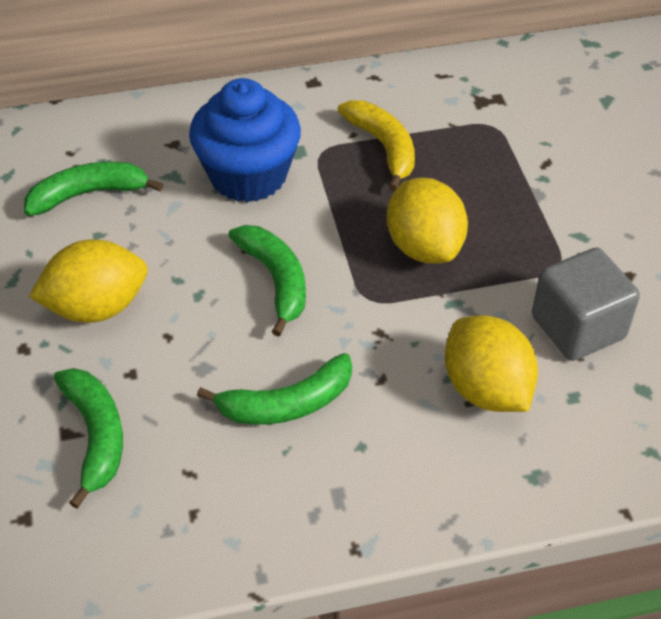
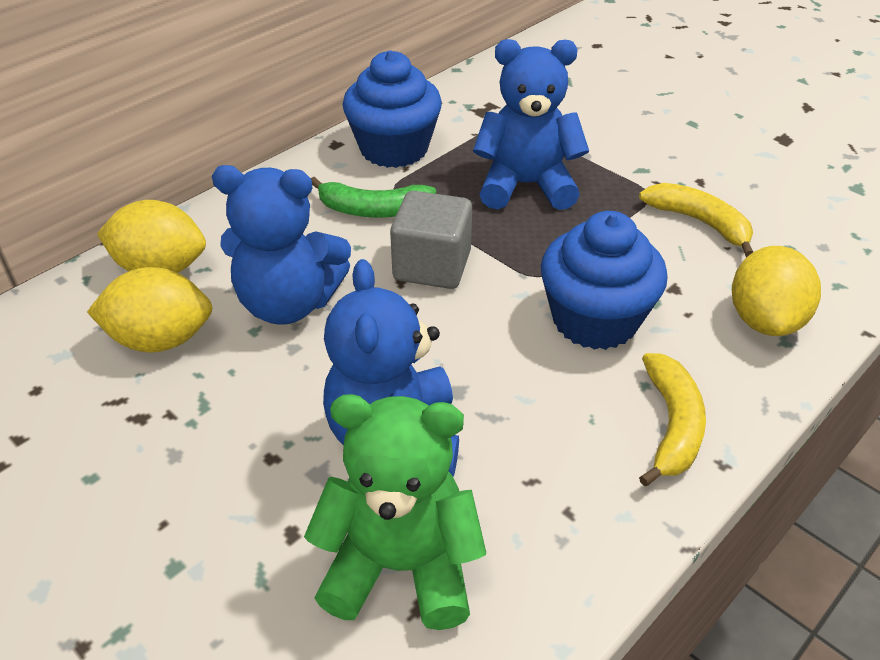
blue cupcake: 1 -> 2
blue teddy bear: 0 -> 3
green banana: 4 -> 1
green teddy bear: 0 -> 1
yellow banana: 1 -> 2

